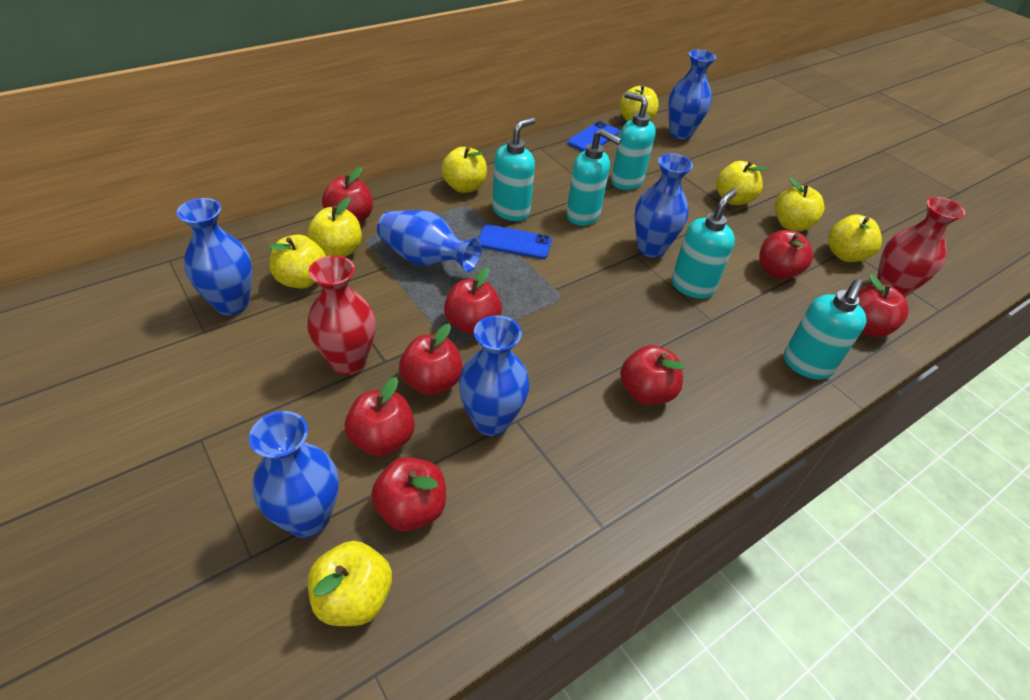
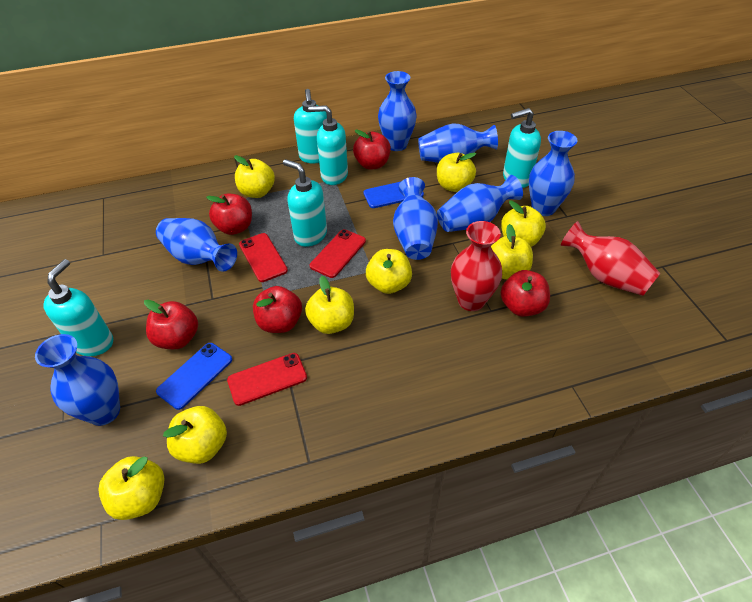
blue vase: 6 -> 7
red apple: 8 -> 5
red phone: 0 -> 3

